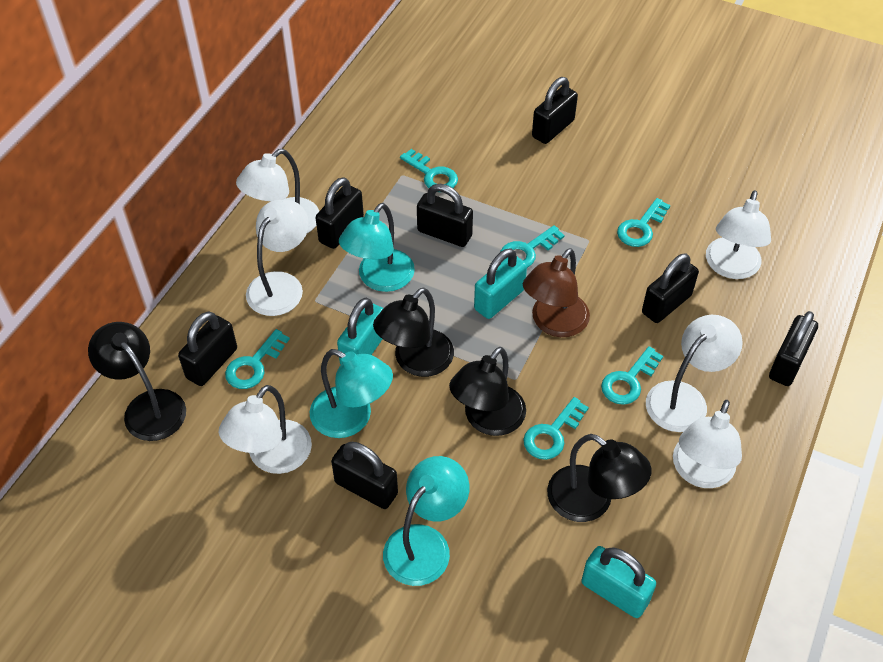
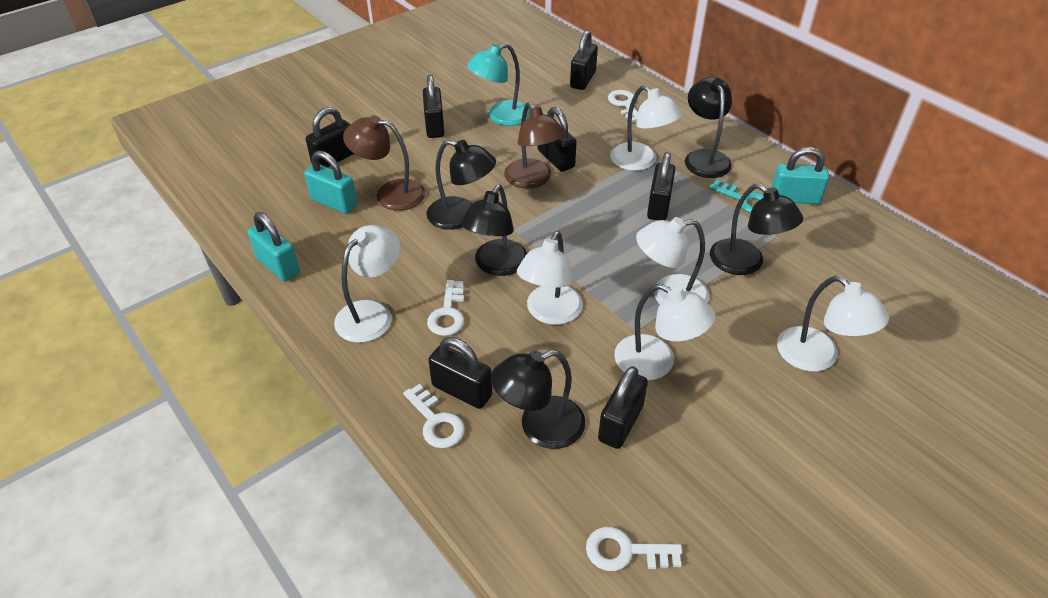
black lamp: 4 -> 5
brown lamp: 1 -> 2
turquoise key: 6 -> 1
turquoise lamp: 3 -> 1
white key: 0 -> 4

